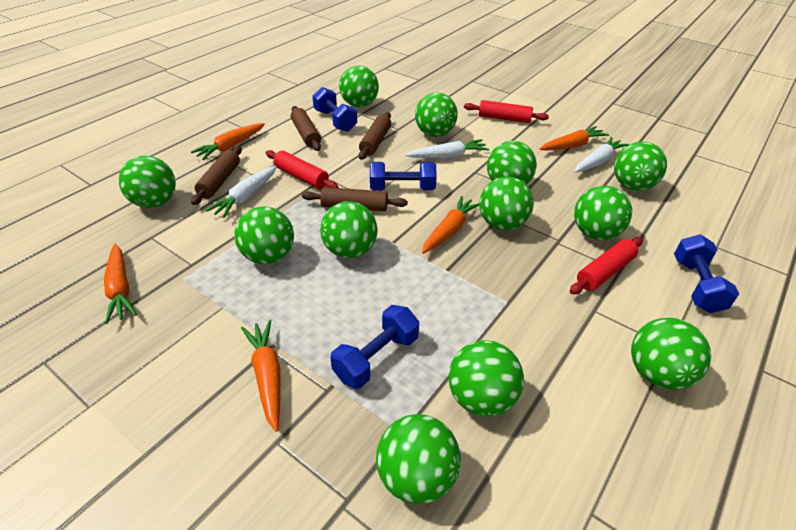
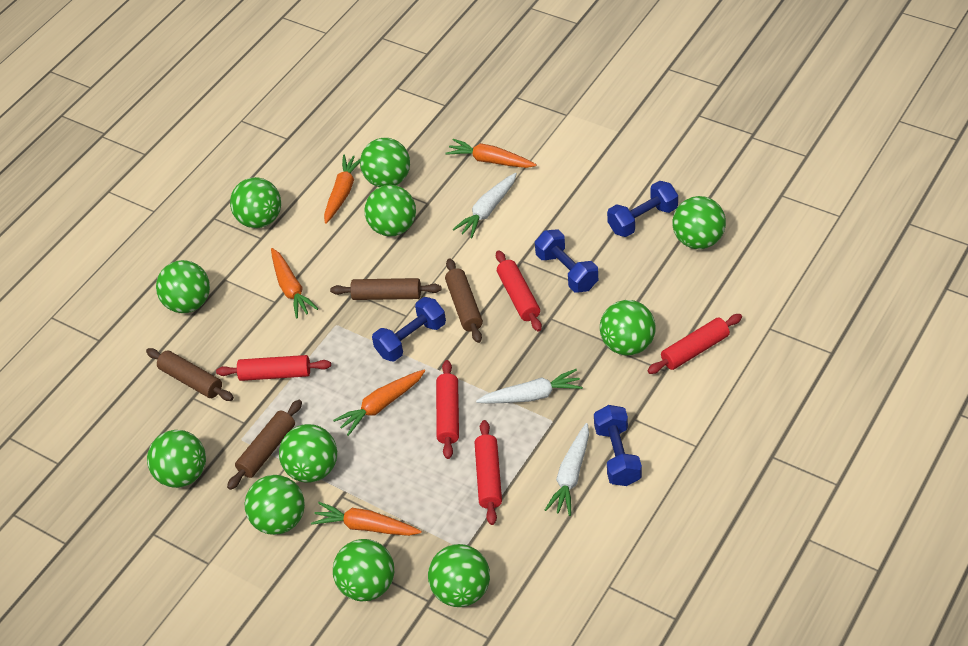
green ball: 12 -> 11
red rolling pin: 3 -> 5

